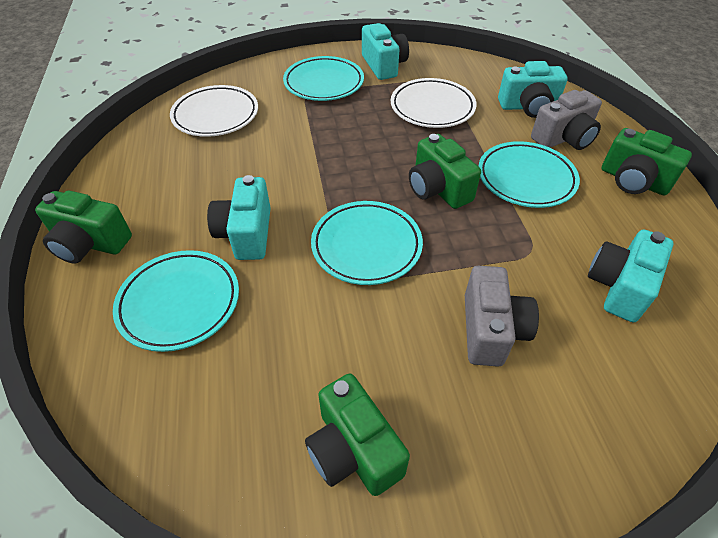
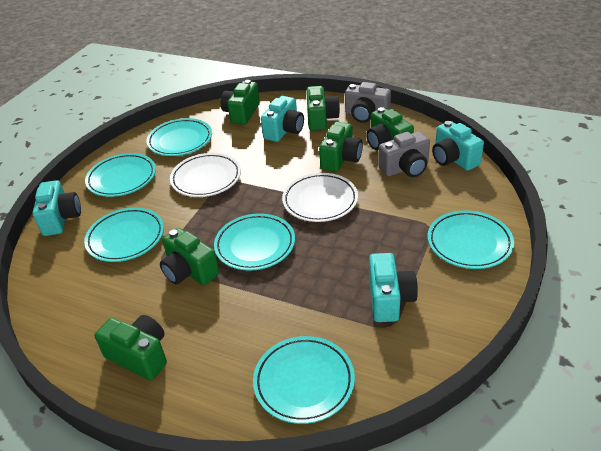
green camera: 4 -> 6
turquoise plate: 4 -> 6

